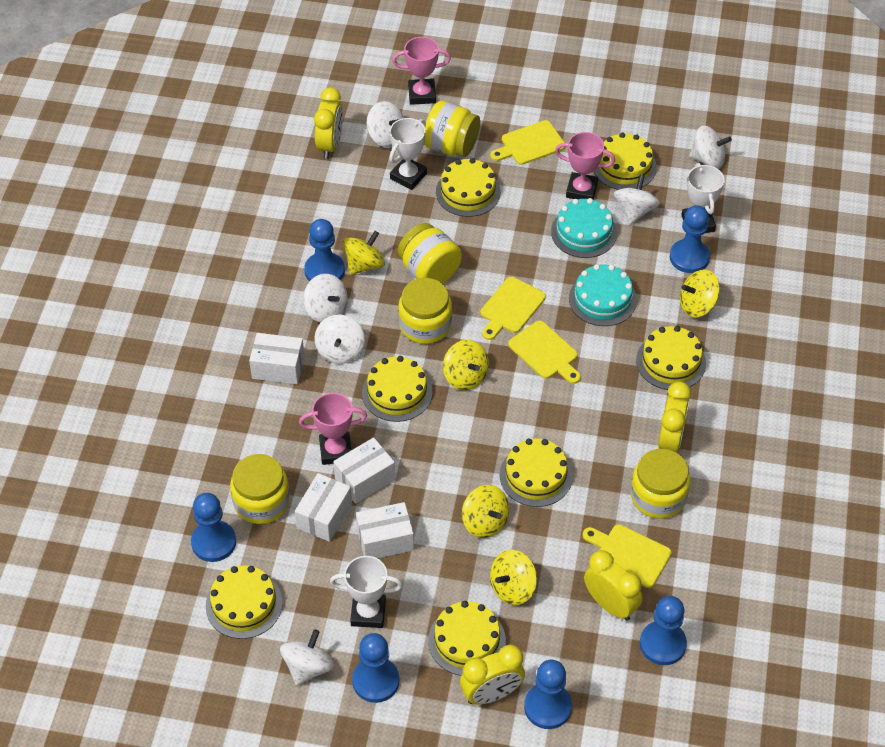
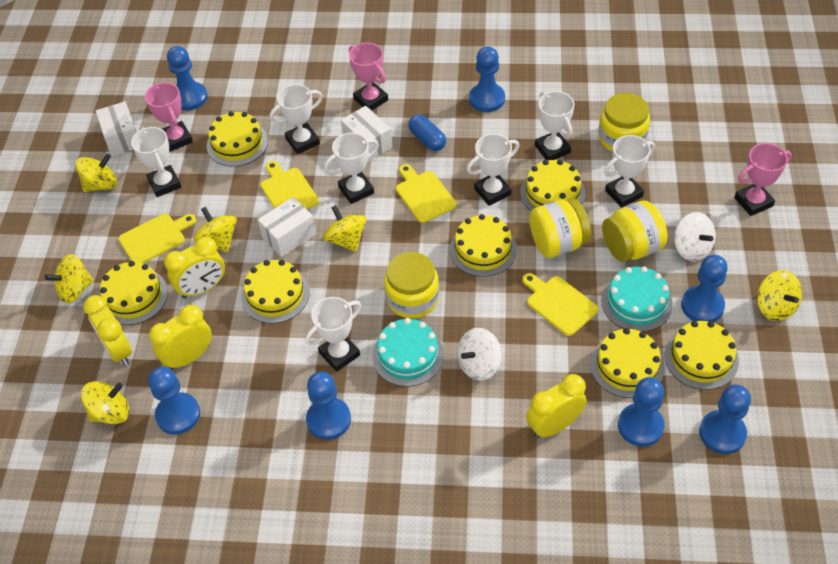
blue capsule: 0 -> 1
blue pawn: 6 -> 7
white box: 4 -> 3
white spinning top: 6 -> 2
white trophy: 3 -> 7
yellow jar: 5 -> 4
yellow spinning top: 5 -> 6

